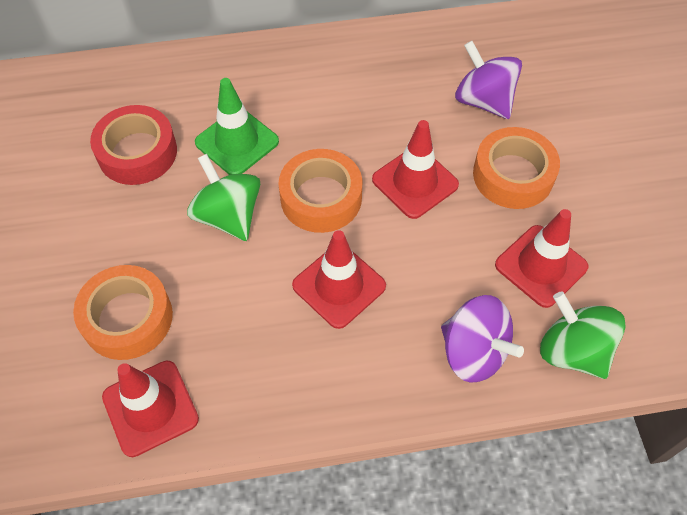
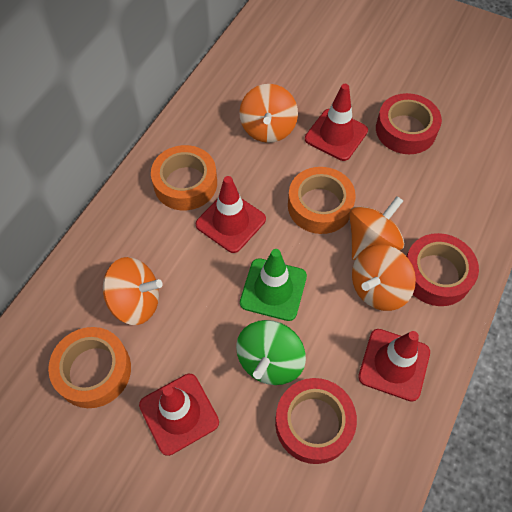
green spinning top: 2 -> 1
orange spinning top: 0 -> 4
purple spinning top: 2 -> 0
red tape: 1 -> 3

